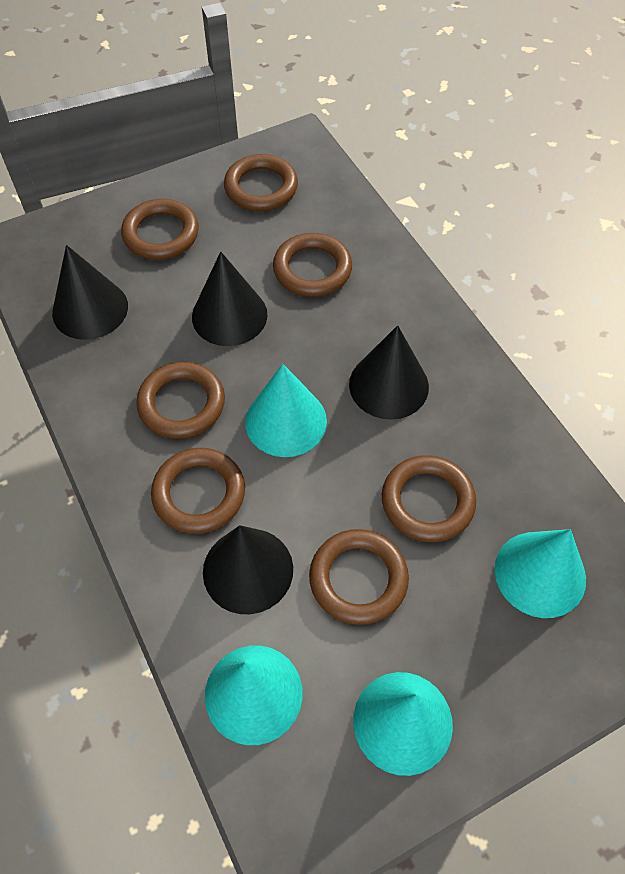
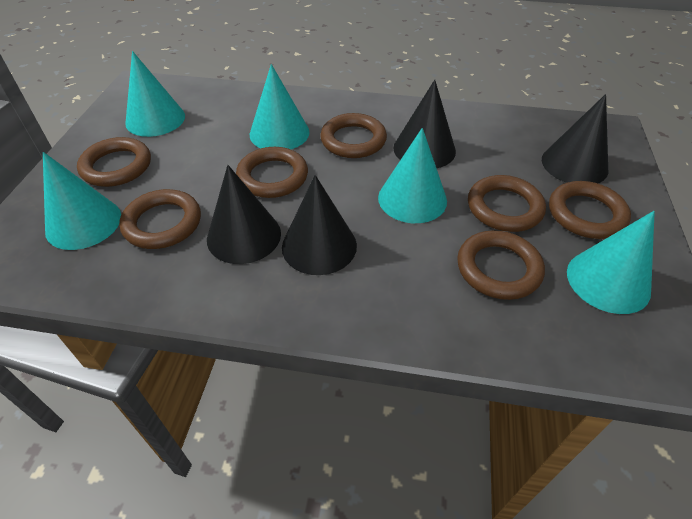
turquoise cone: 4 -> 5

